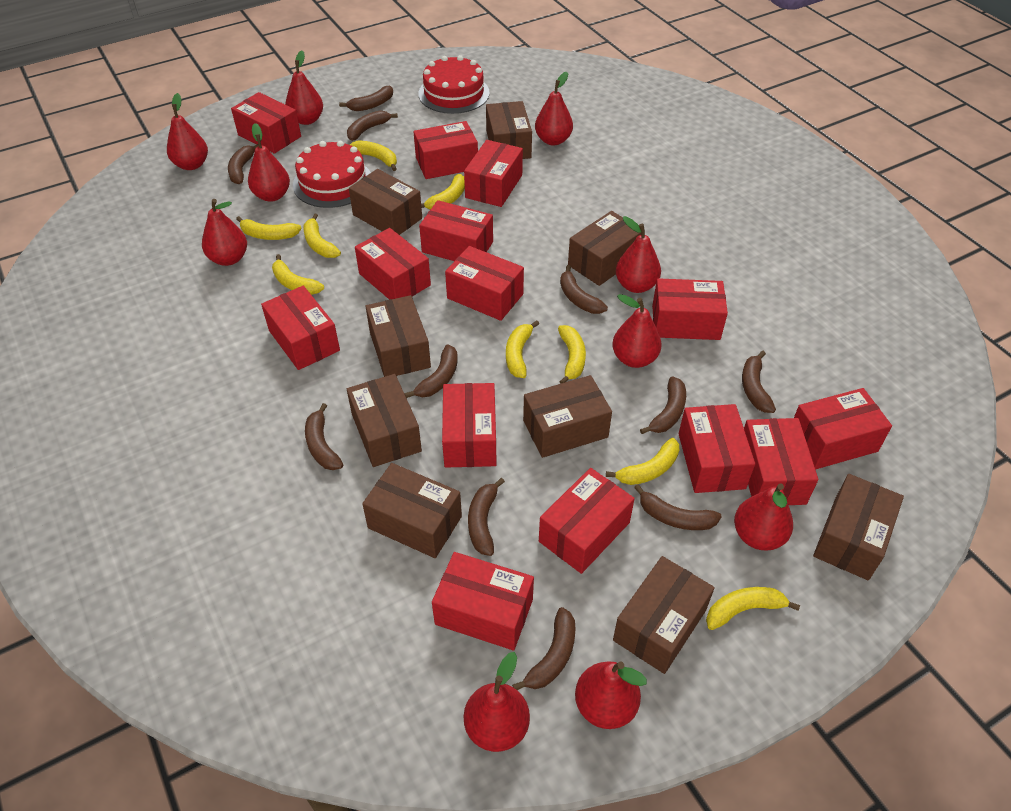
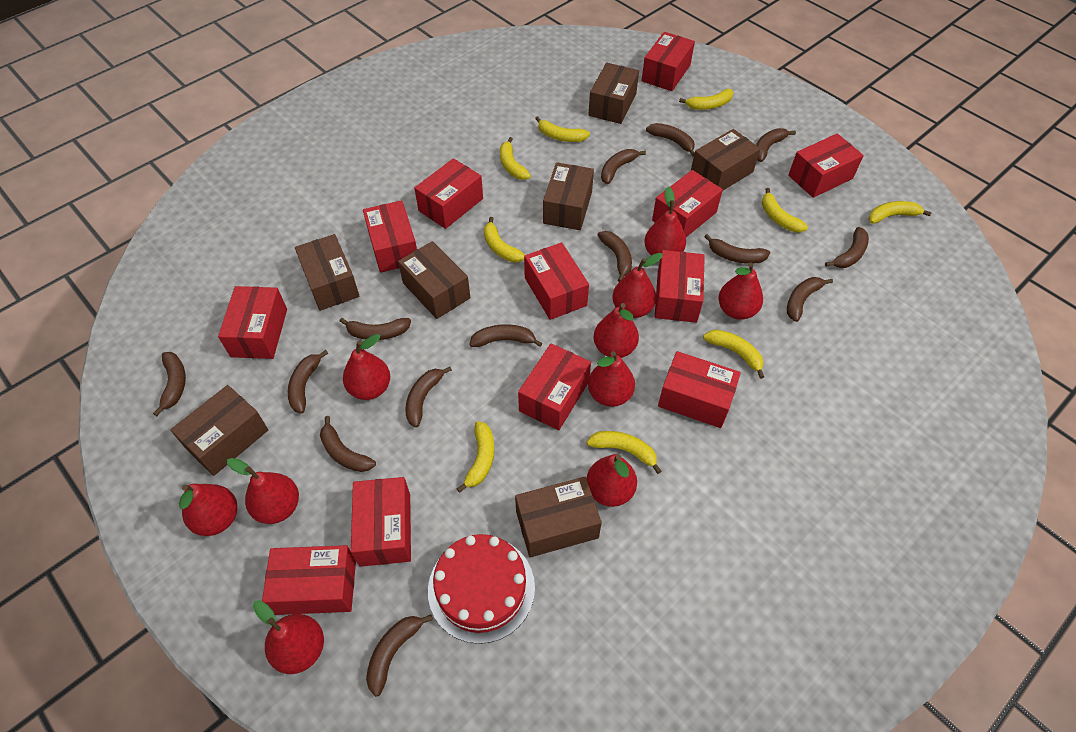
brown banana: 11 -> 14
brown box: 9 -> 7
red box: 14 -> 12
red cake: 2 -> 1

